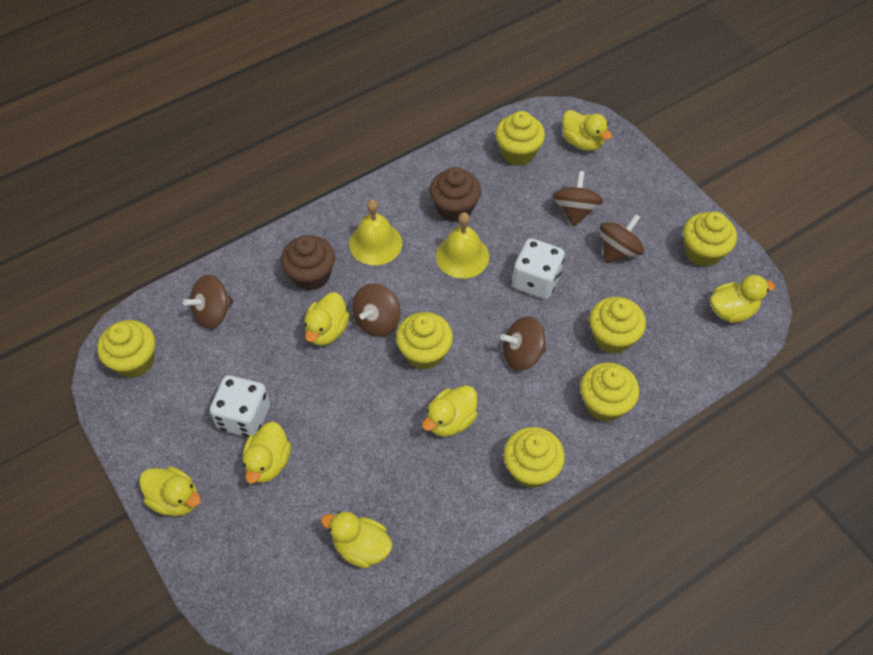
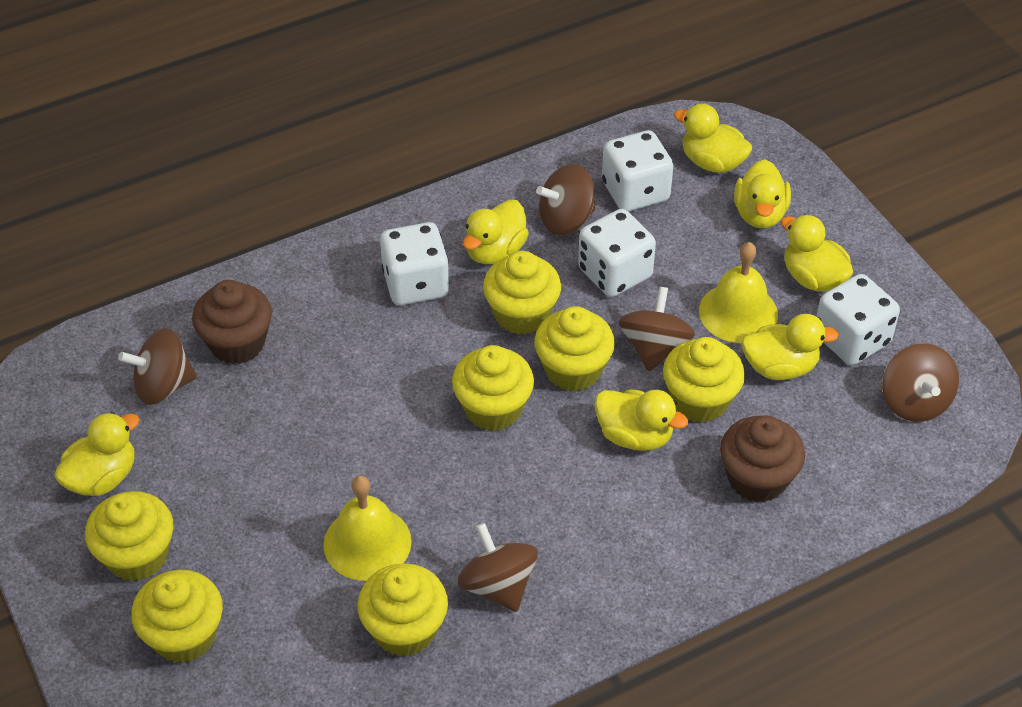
white dice: 2 -> 4

